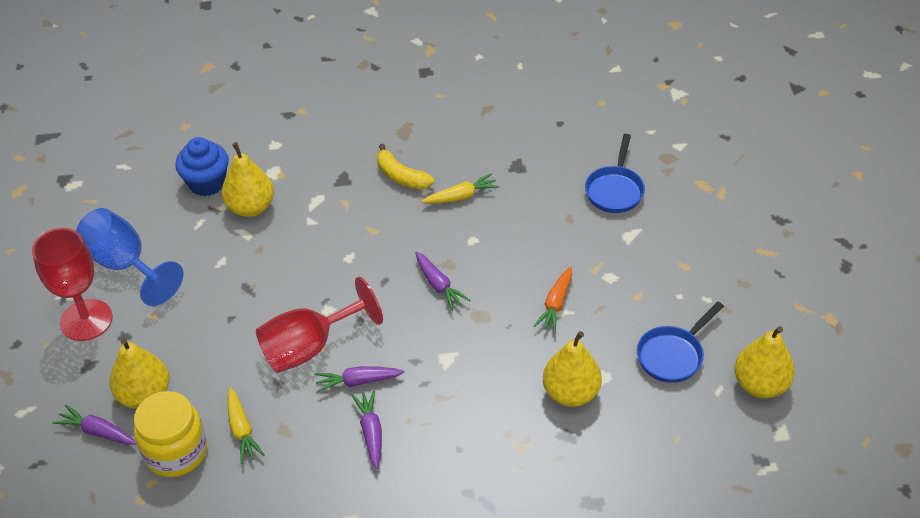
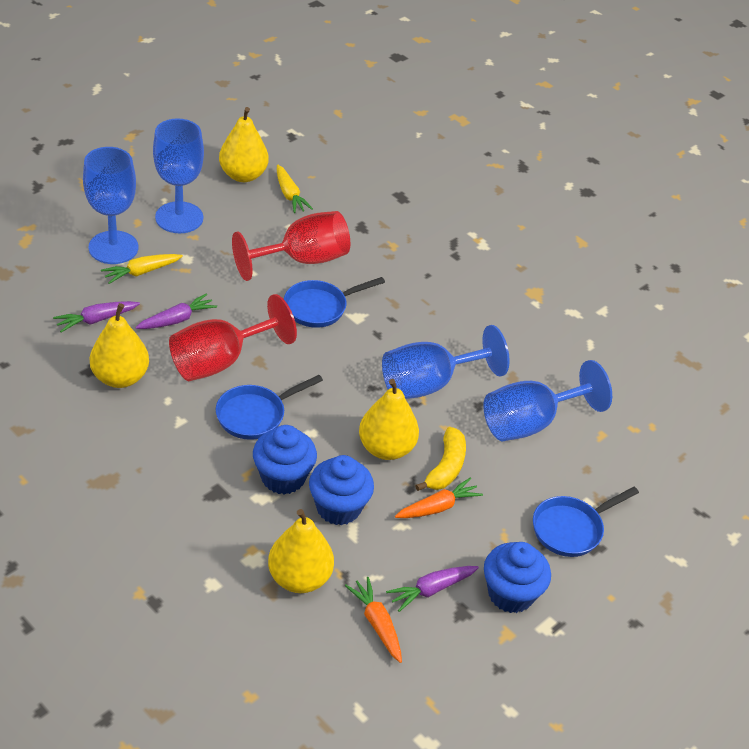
blue cupcake: 1 -> 3
blue goblet: 1 -> 4
blue pan: 2 -> 3
orange carrot: 1 -> 2
purple carrot: 4 -> 3
yellow jar: 1 -> 0

